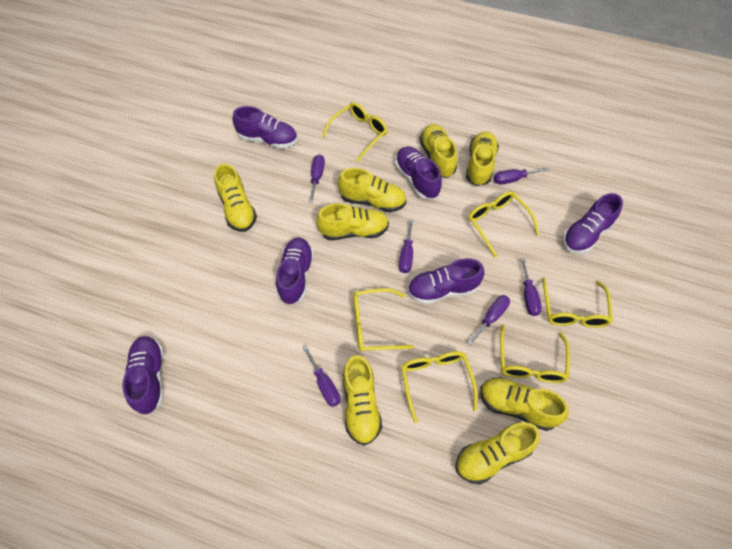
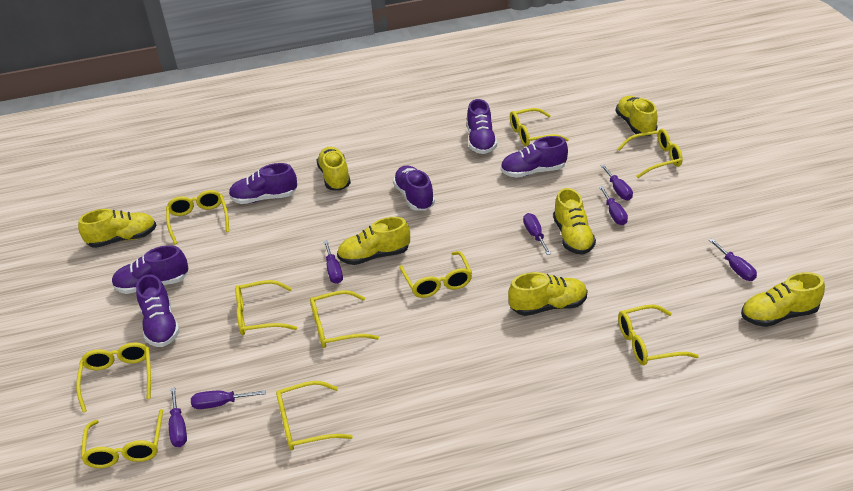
purple screwdriver: 6 -> 7
yellow glasses: 6 -> 10
yellow shoe: 8 -> 7

